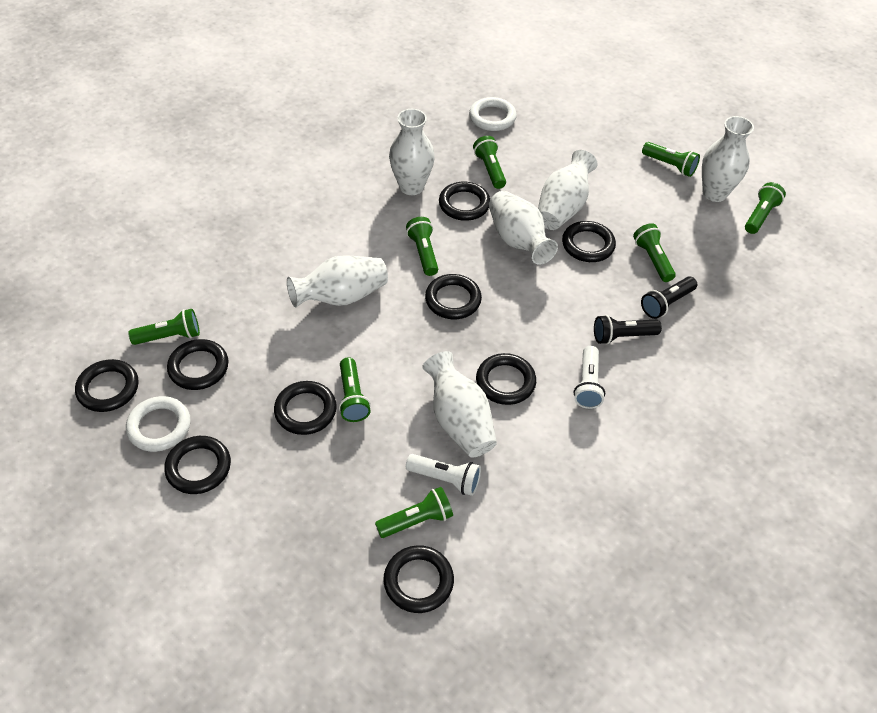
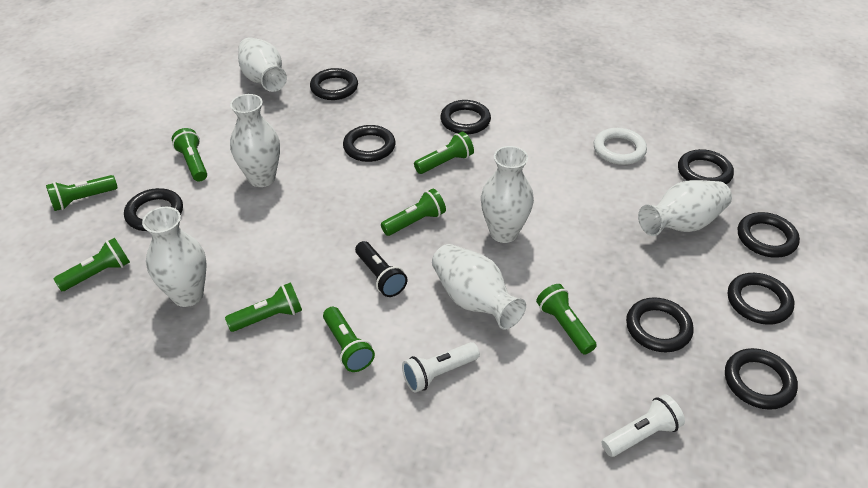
black flashlight: 2 -> 1
white ring: 2 -> 1

